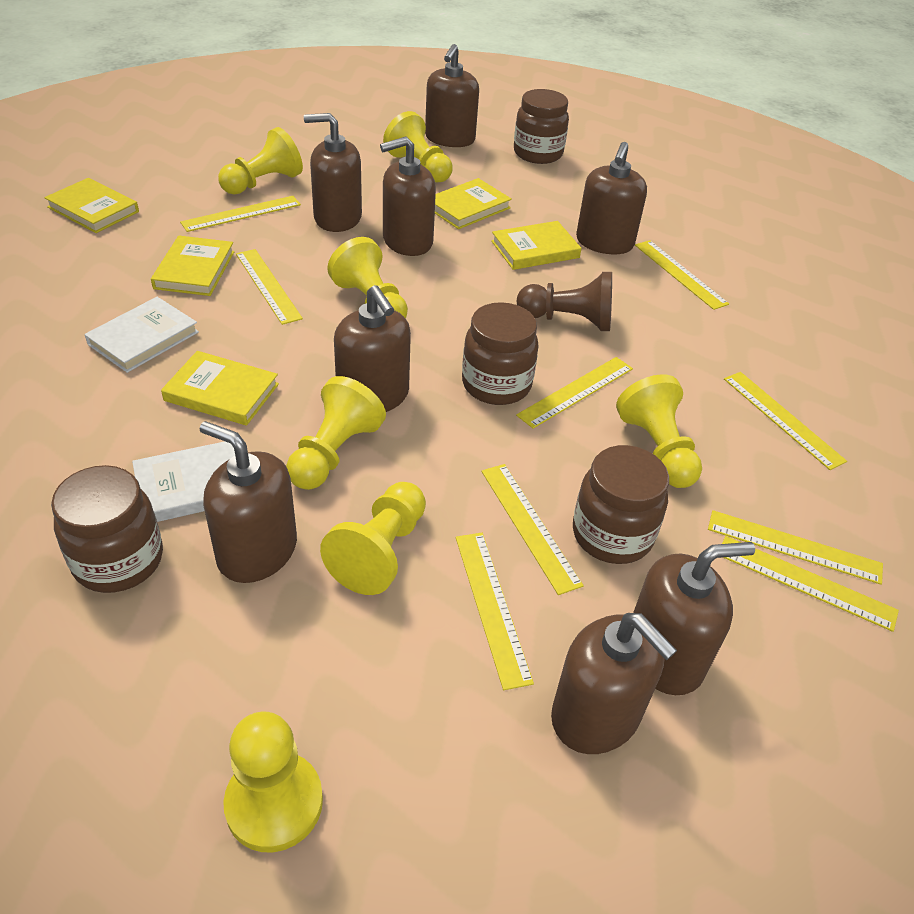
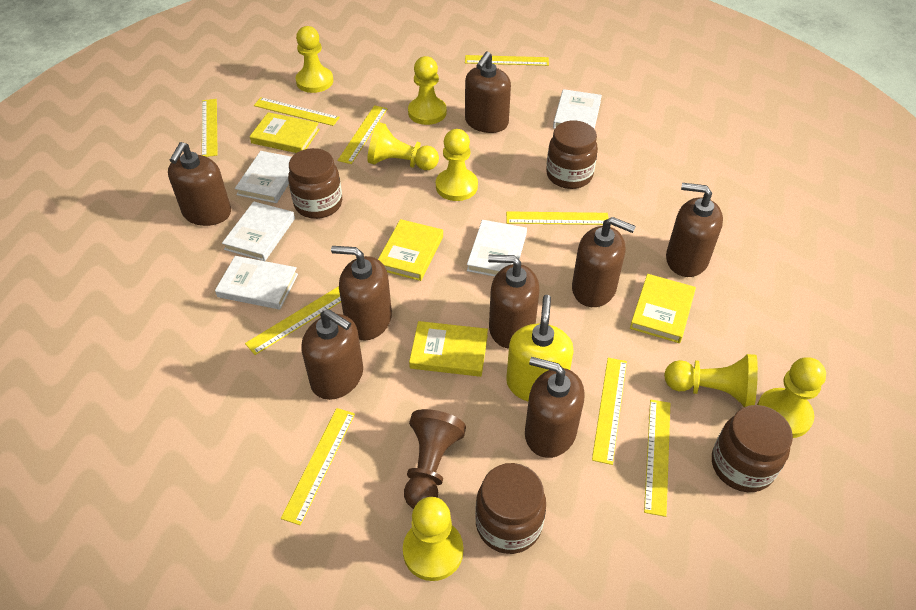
white book: 2 -> 5
yellow book: 5 -> 4
yellow soap dispenser: 0 -> 1

